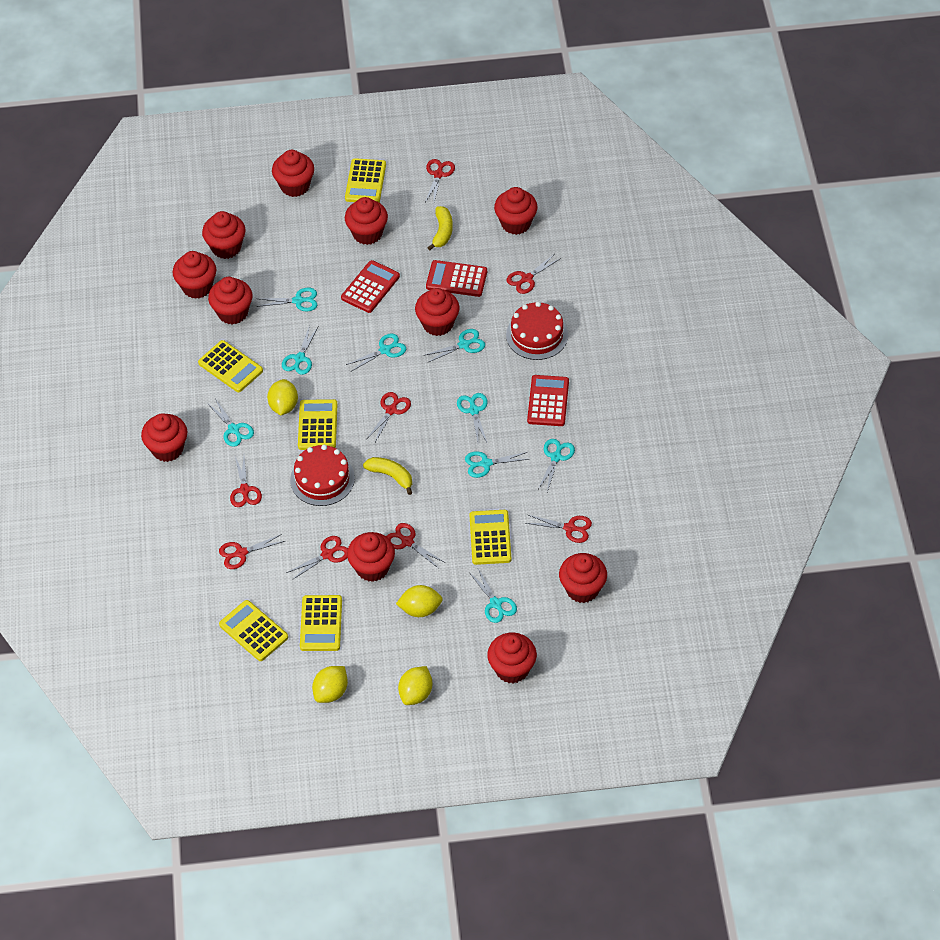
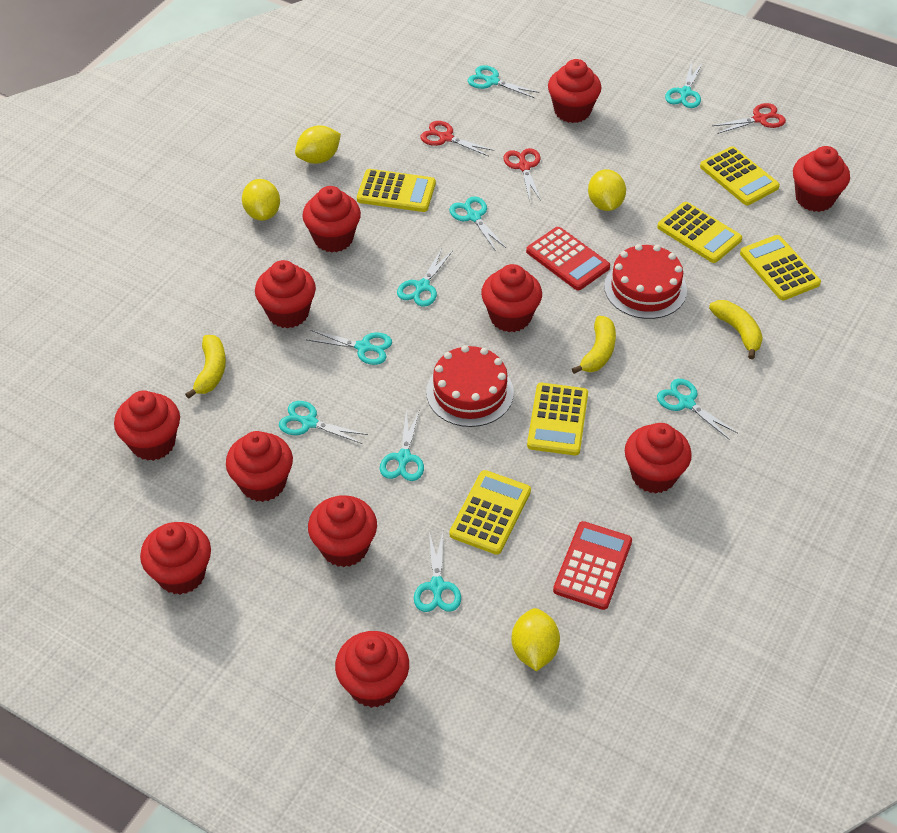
red calculator: 3 -> 2
red scissors: 8 -> 3
yellow banana: 2 -> 3

